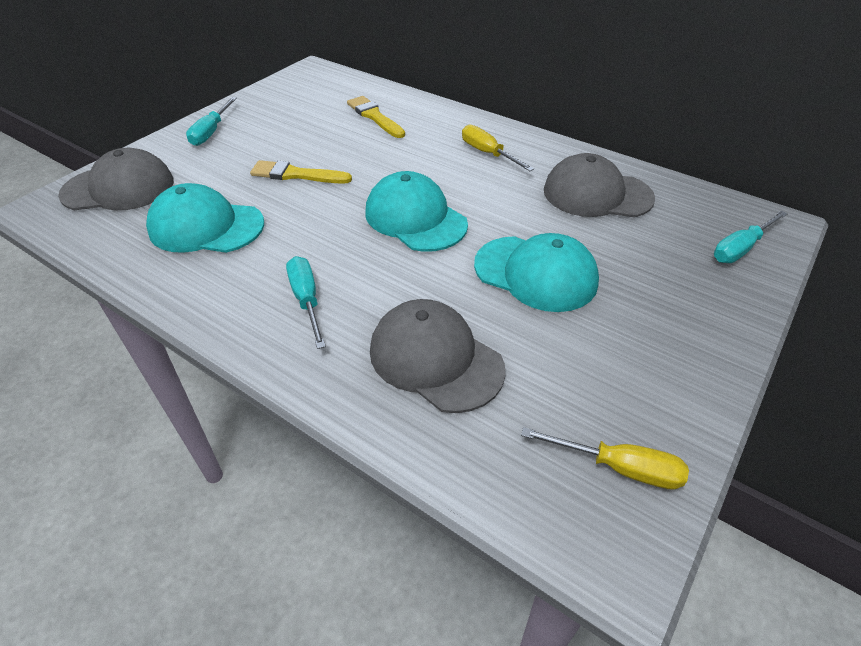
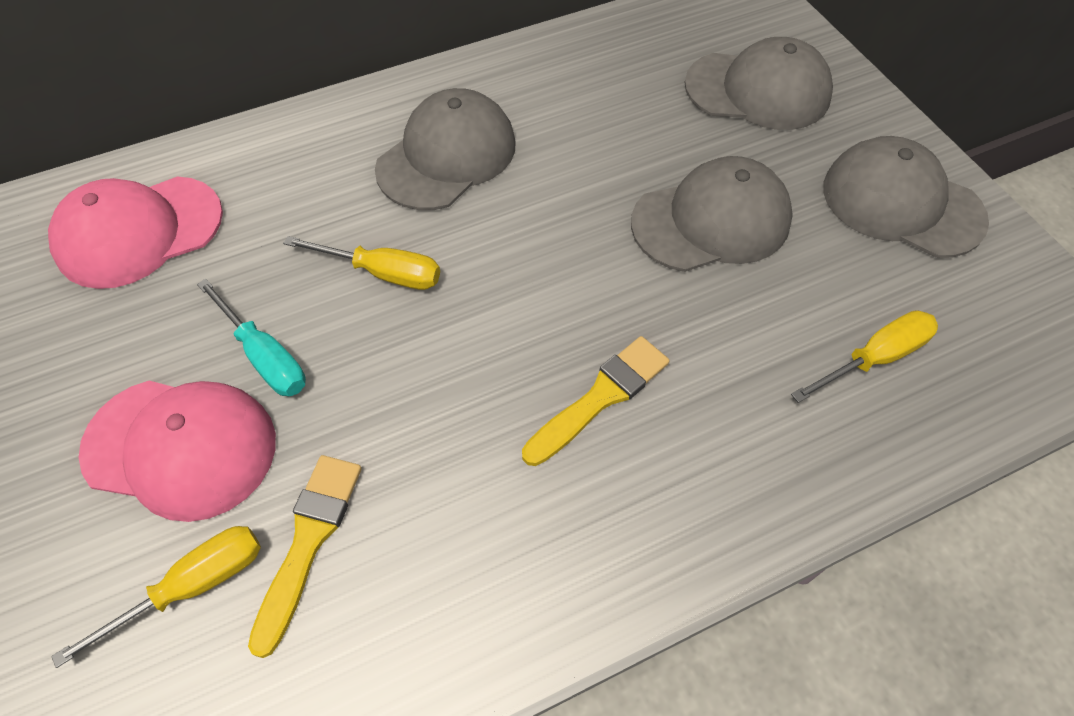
grey cap: 3 -> 4
pink cap: 0 -> 2
turquoise cap: 3 -> 0
turquoise screwdriver: 3 -> 1
yellow screwdriver: 2 -> 3

